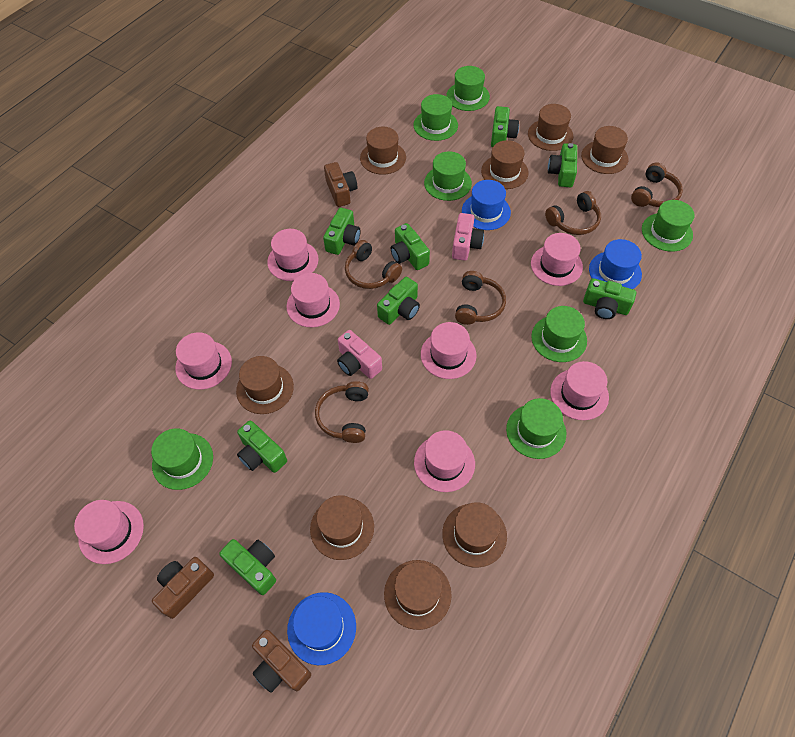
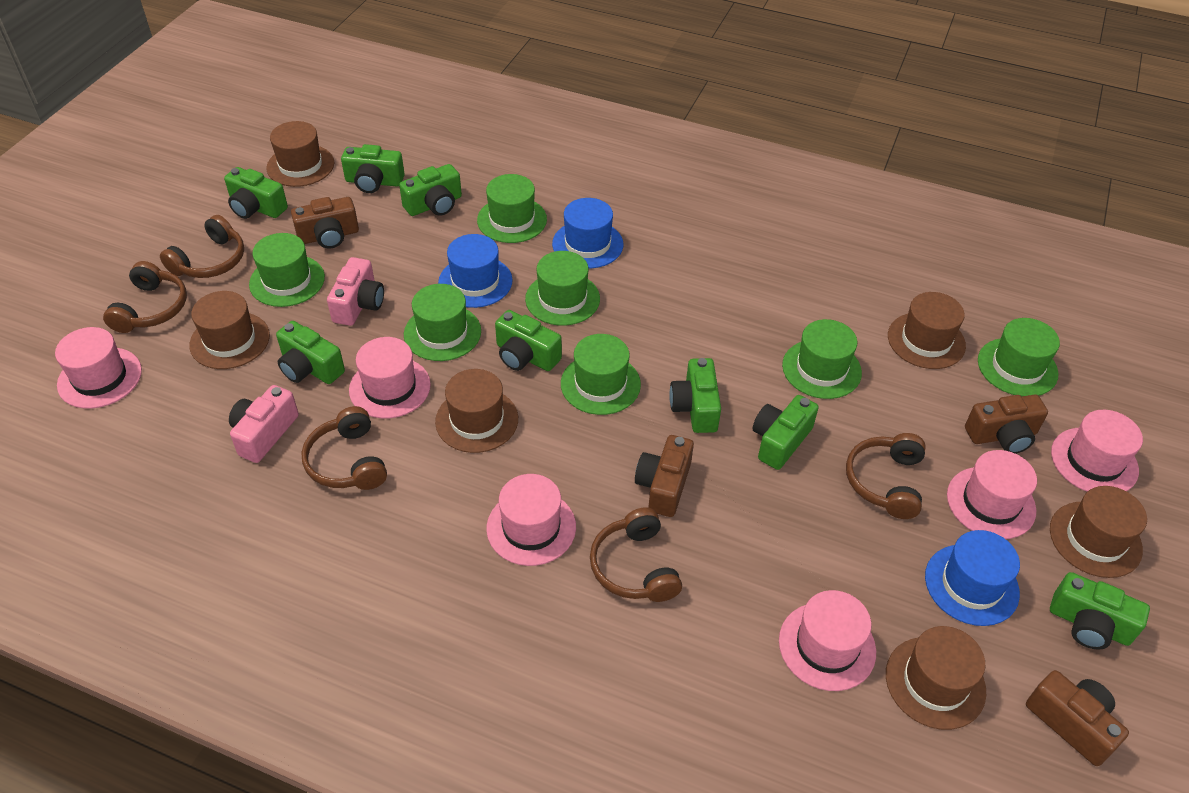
brown camera: 3 -> 4
brown hat: 8 -> 6
pink hat: 8 -> 6

